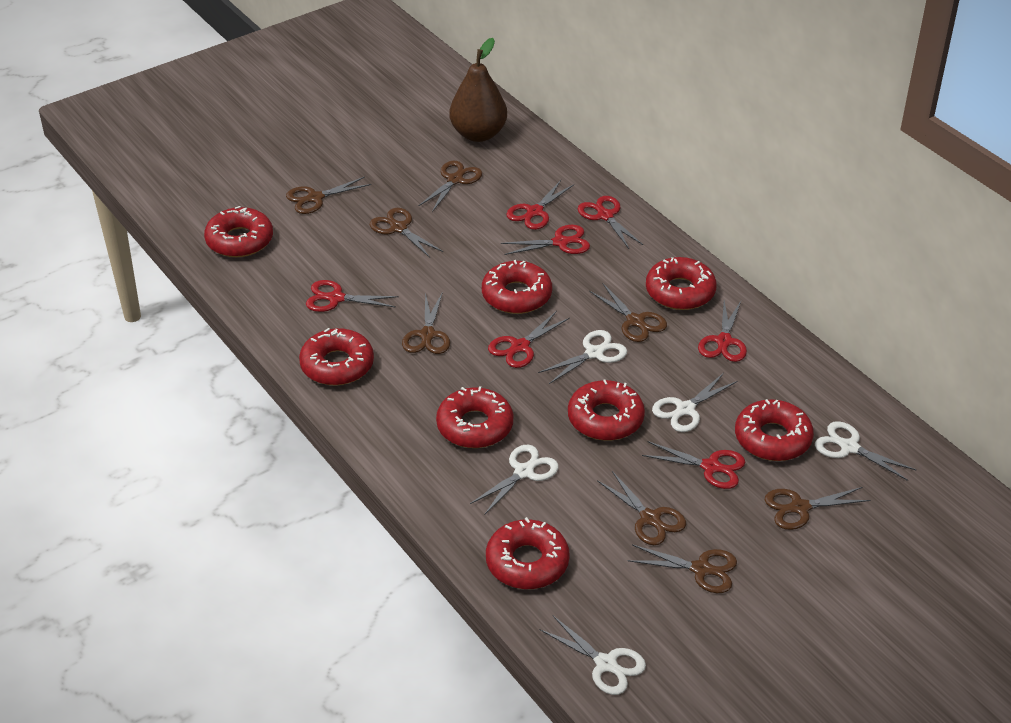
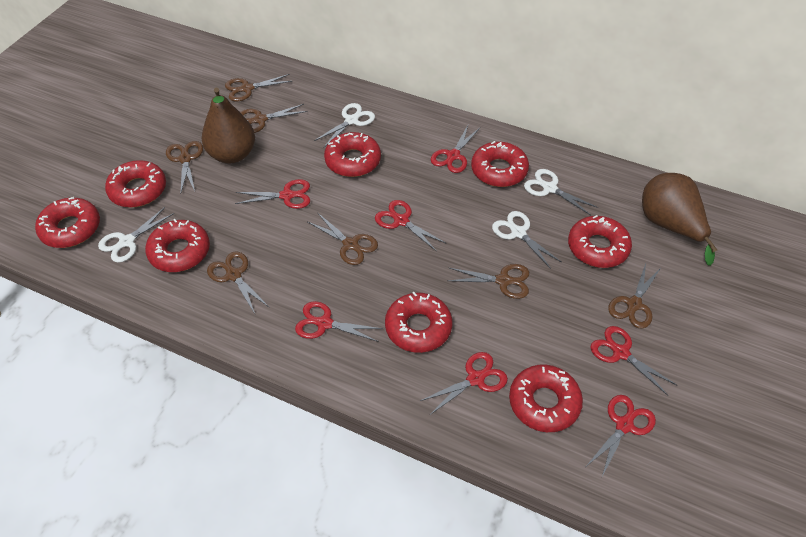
brown pear: 1 -> 2
brown scissors: 8 -> 7
white scissors: 5 -> 4

